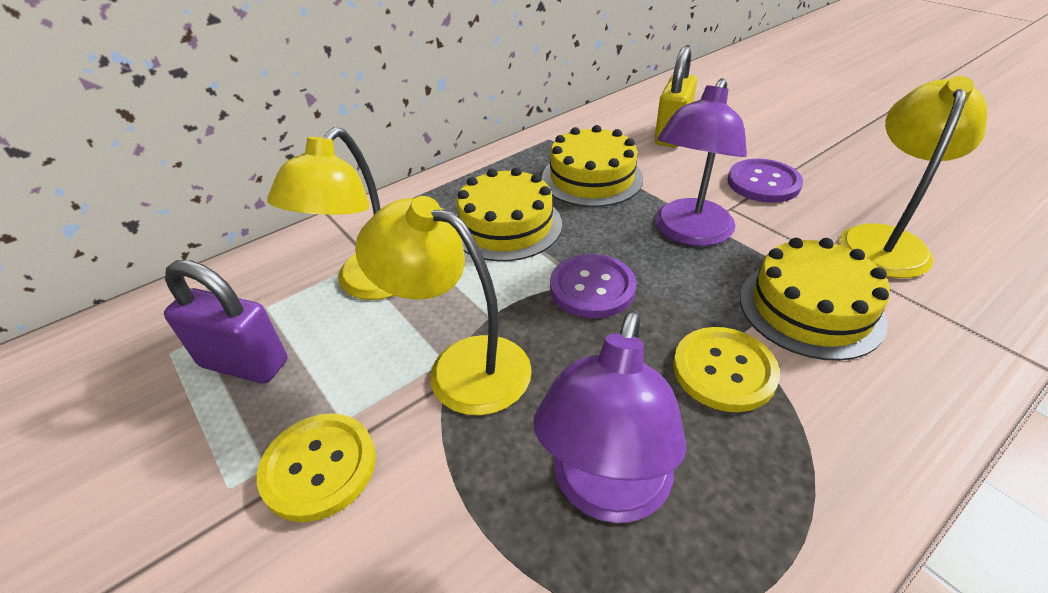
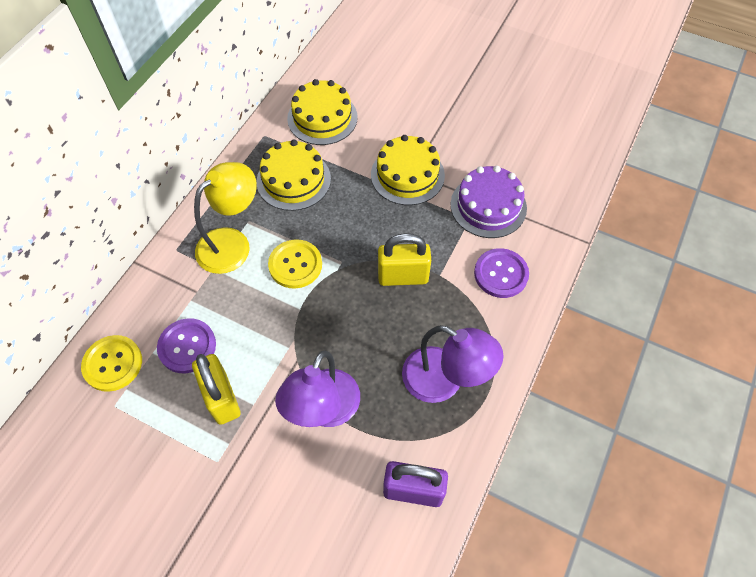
purple cake: 0 -> 1
yellow lamp: 3 -> 1
yellow padlock: 1 -> 2

